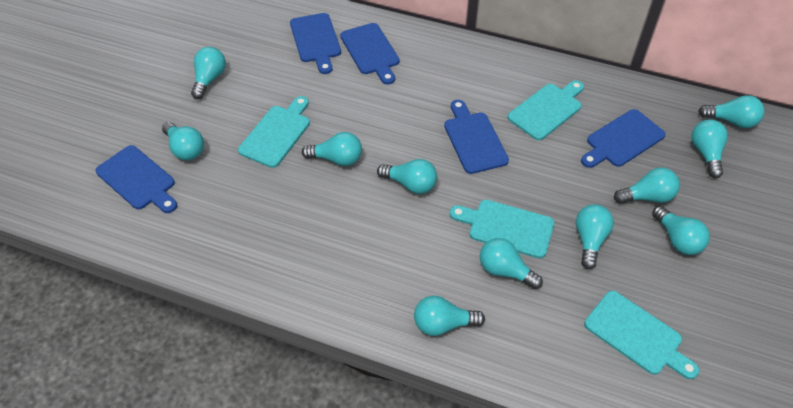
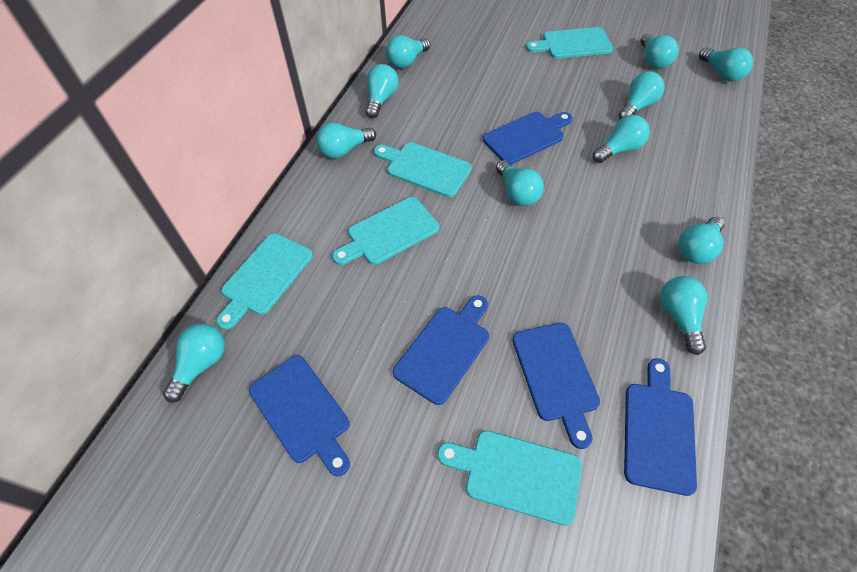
turquoise cutting board: 4 -> 5

